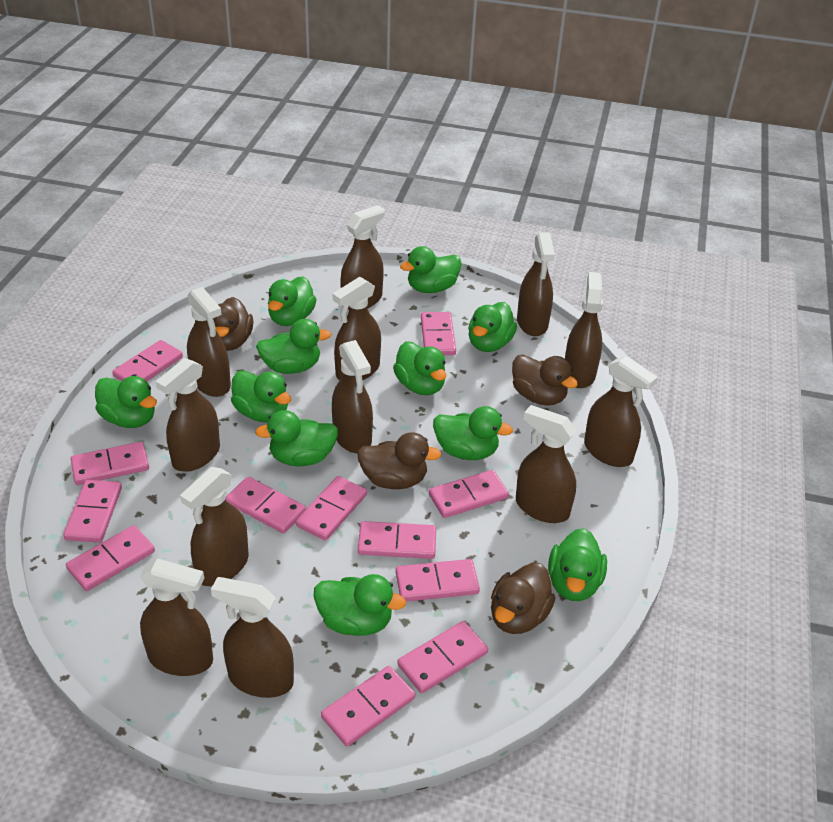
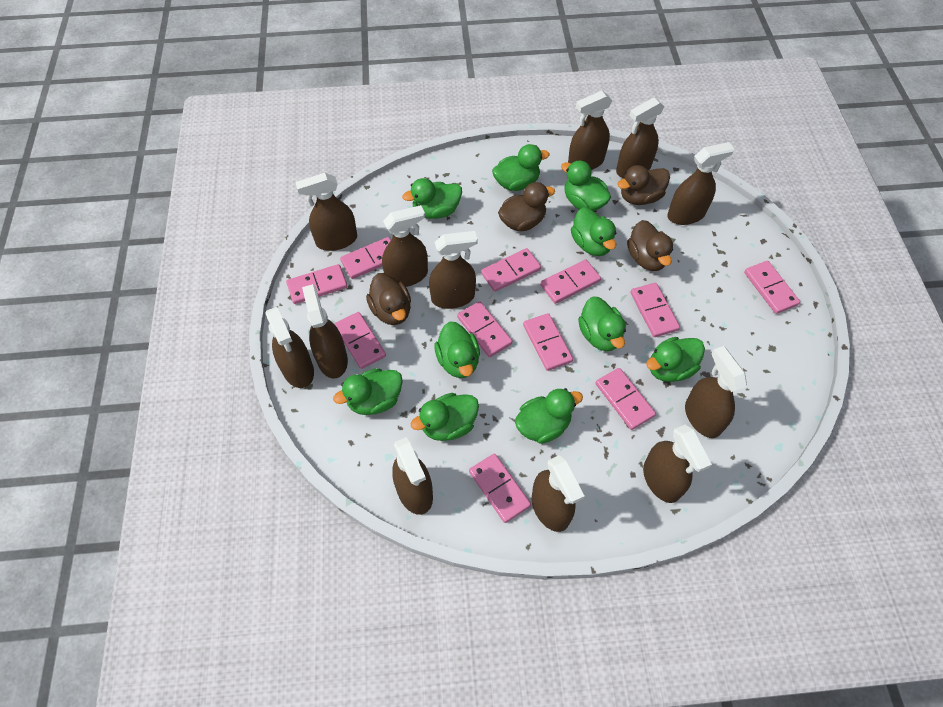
green duck: 11 -> 10
pink domino: 12 -> 11

